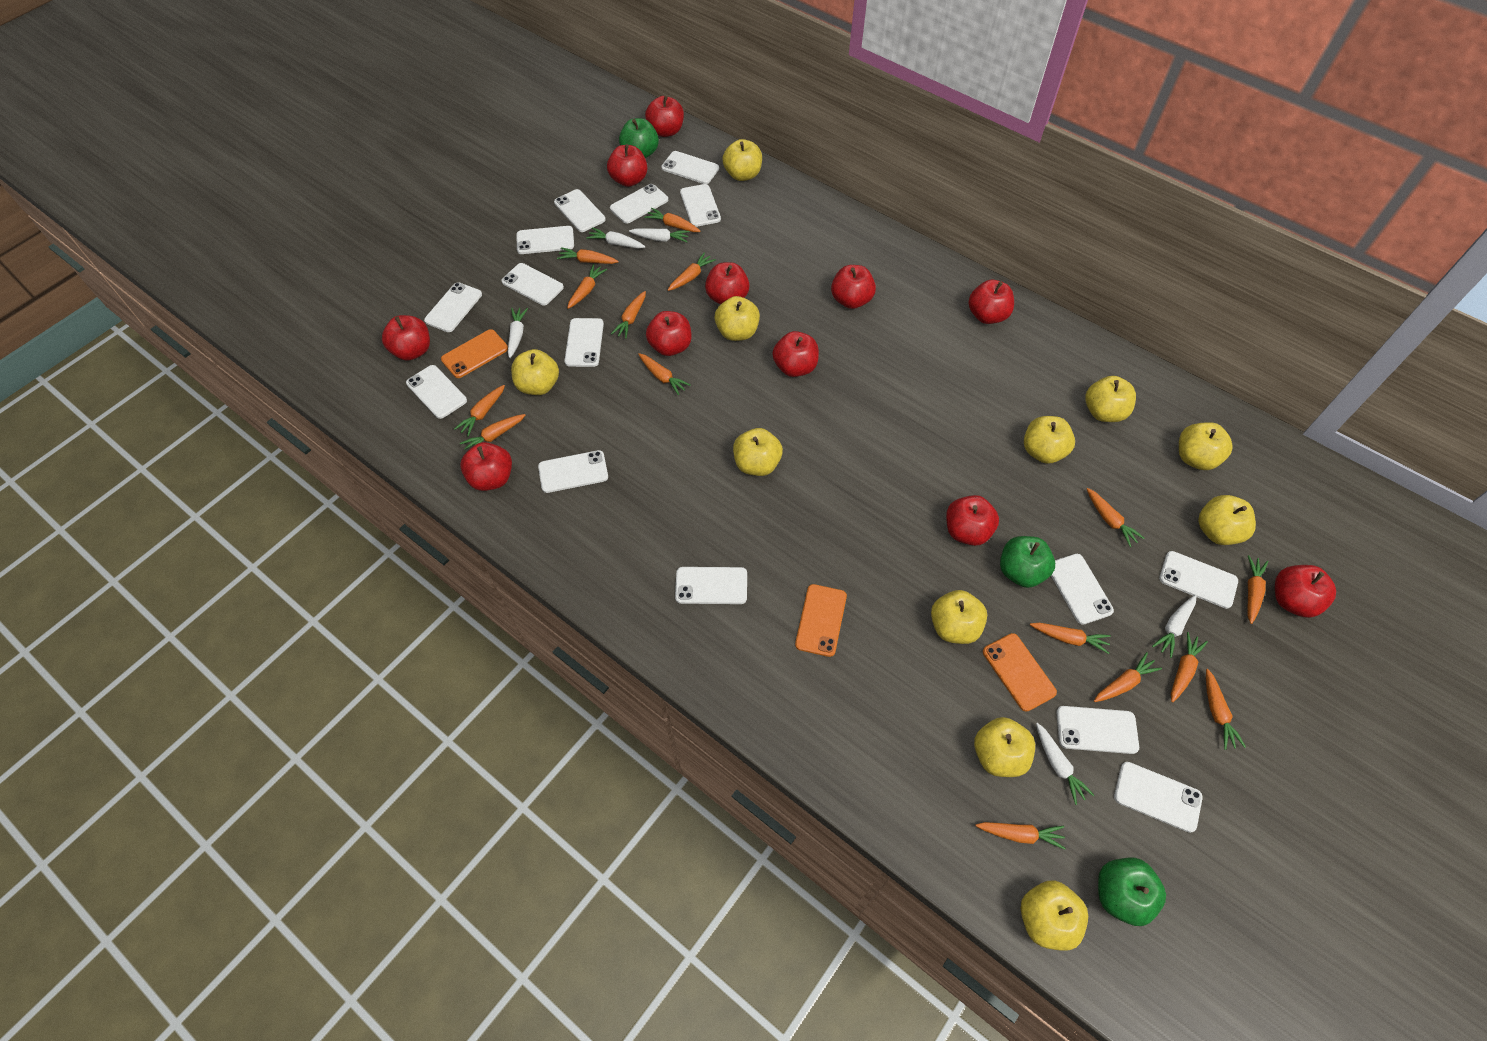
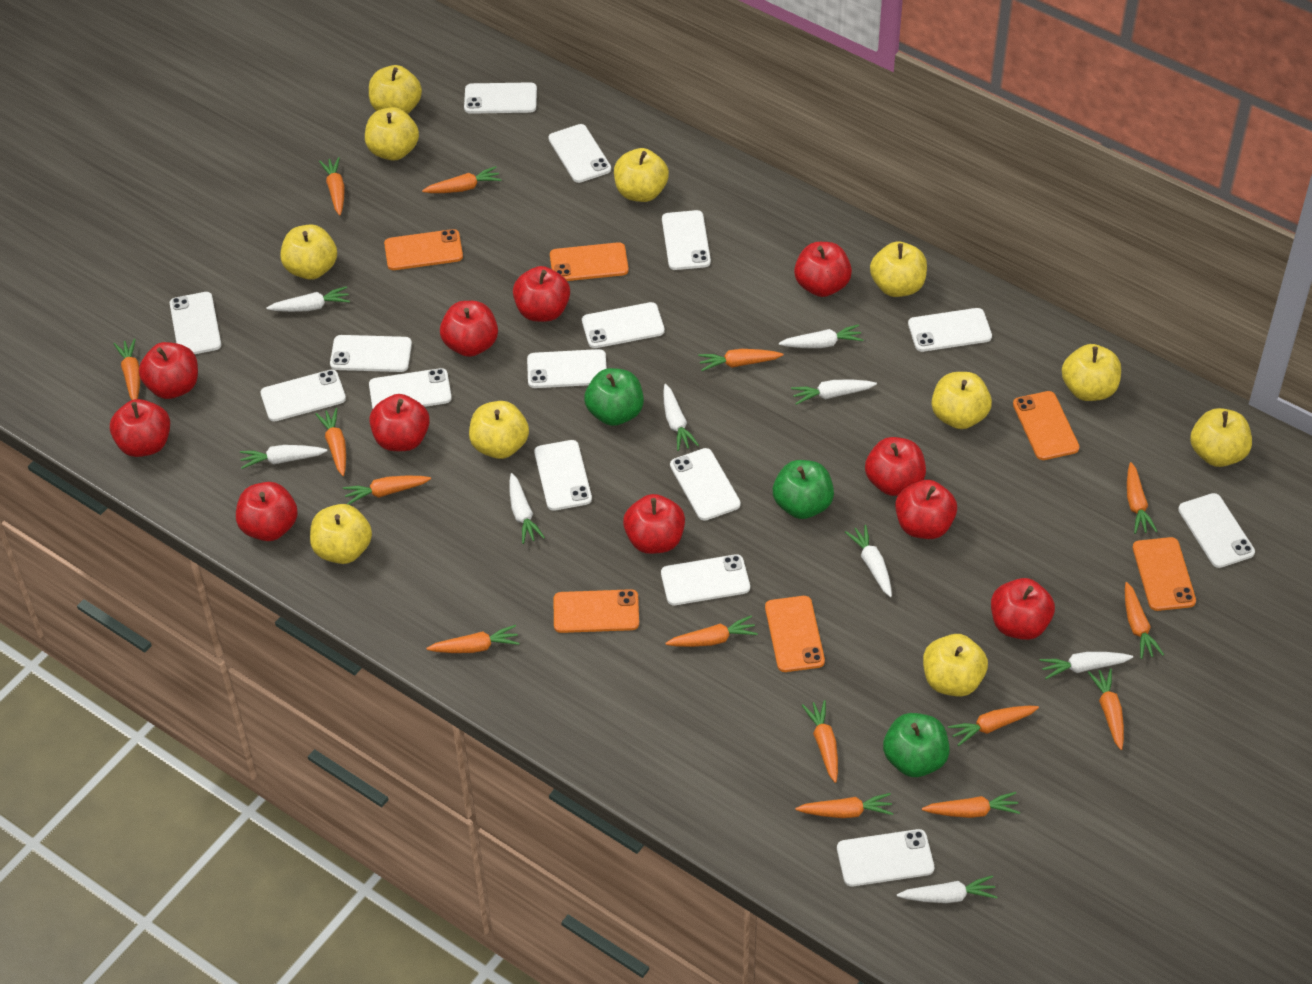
orange phone: 3 -> 6
white carrot: 5 -> 9

